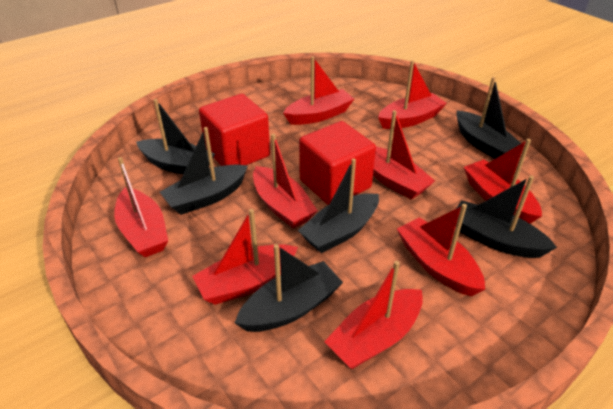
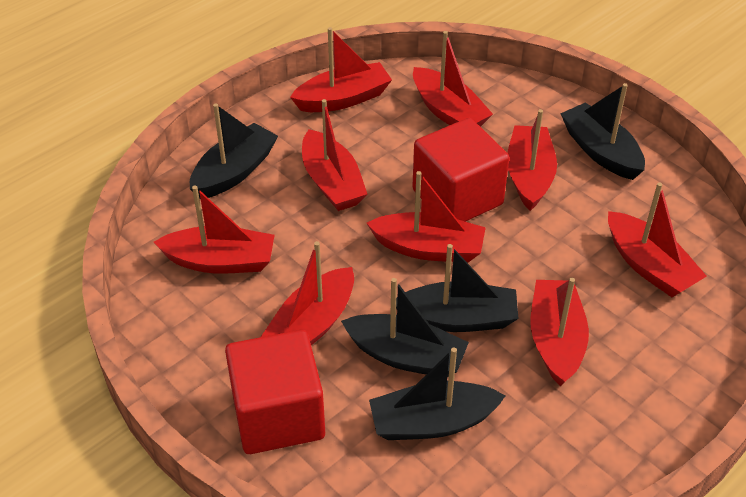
black boat: 6 -> 5

